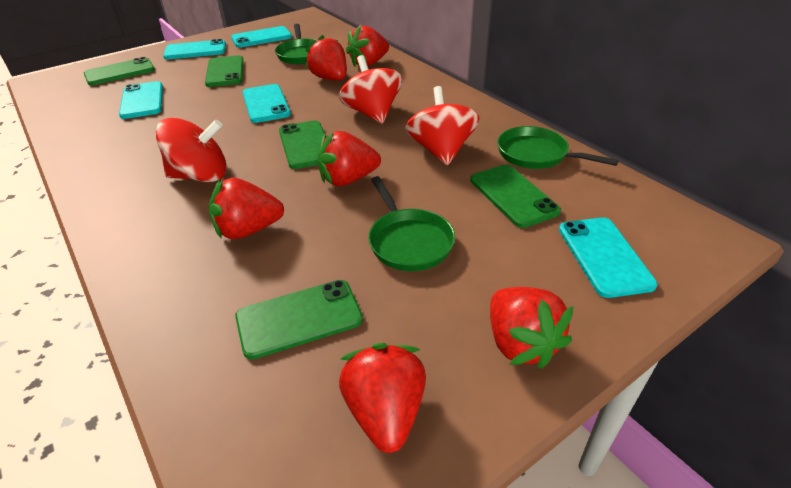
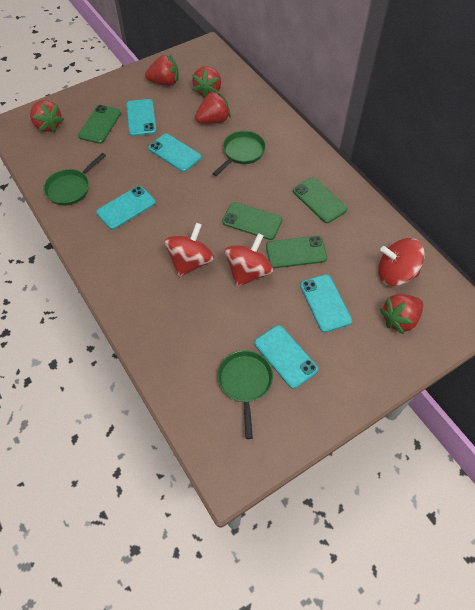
green phone: 5 -> 4
red strawberry: 6 -> 5

